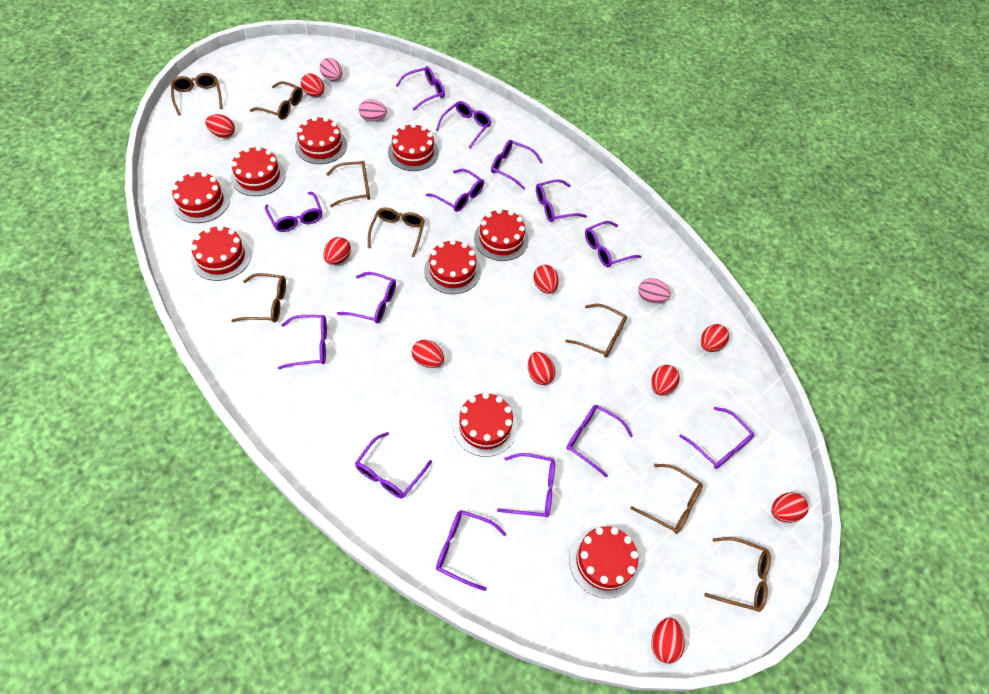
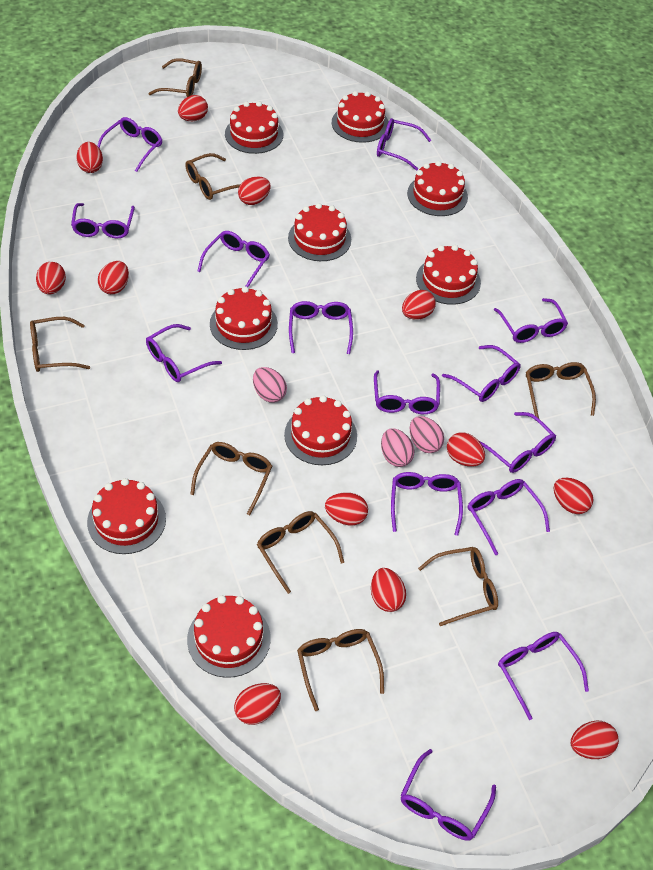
red egg: 10 -> 12

